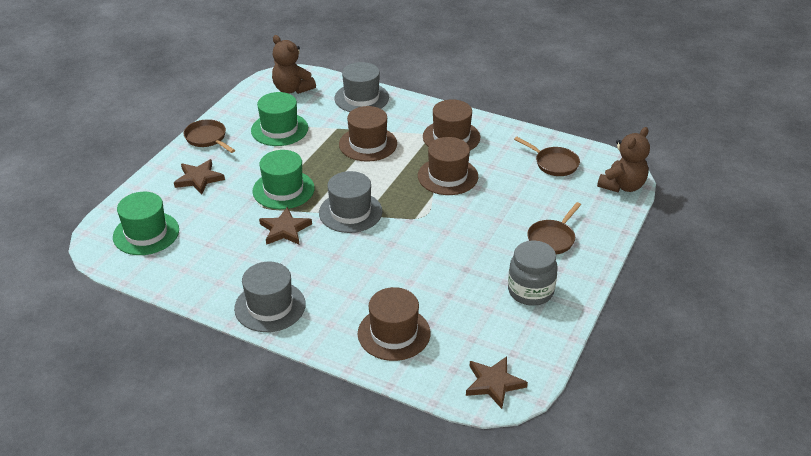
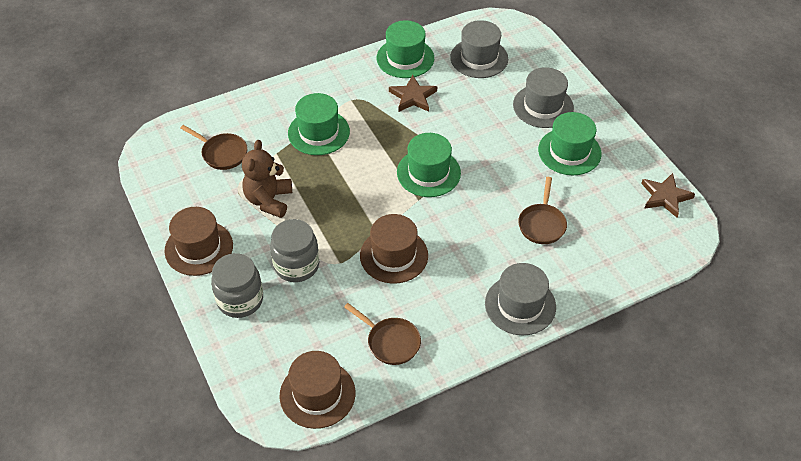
brown hat: 4 -> 3
brown star: 3 -> 2
brown teddy bear: 2 -> 1
green hat: 3 -> 4
grey jar: 1 -> 2

